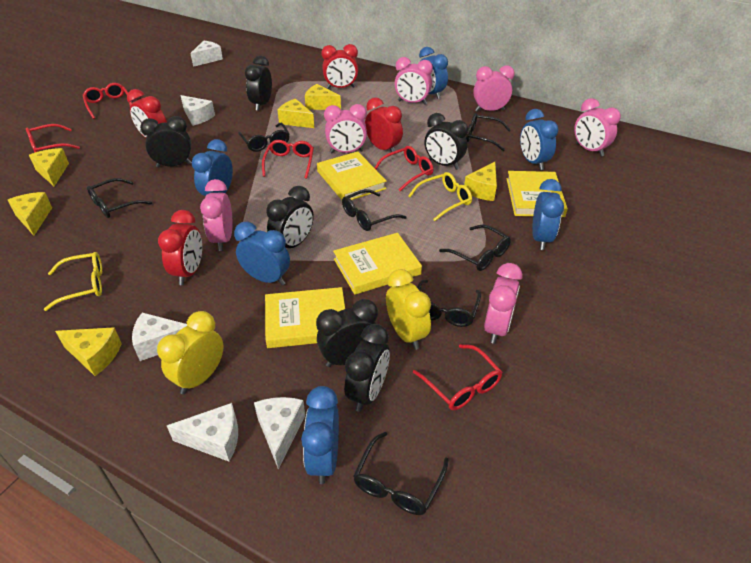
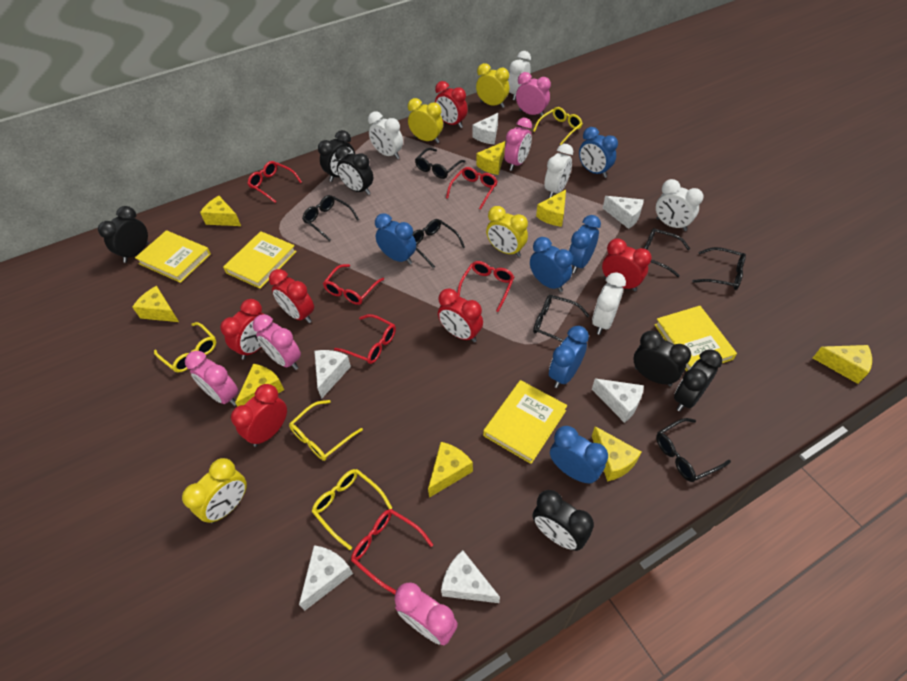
pink clock: 6 -> 5
red clock: 4 -> 6
red glasses: 5 -> 6
white cheese: 5 -> 6
white clock: 0 -> 5
yellow cheese: 6 -> 8
yellow clock: 2 -> 4
yellow glasses: 2 -> 4

